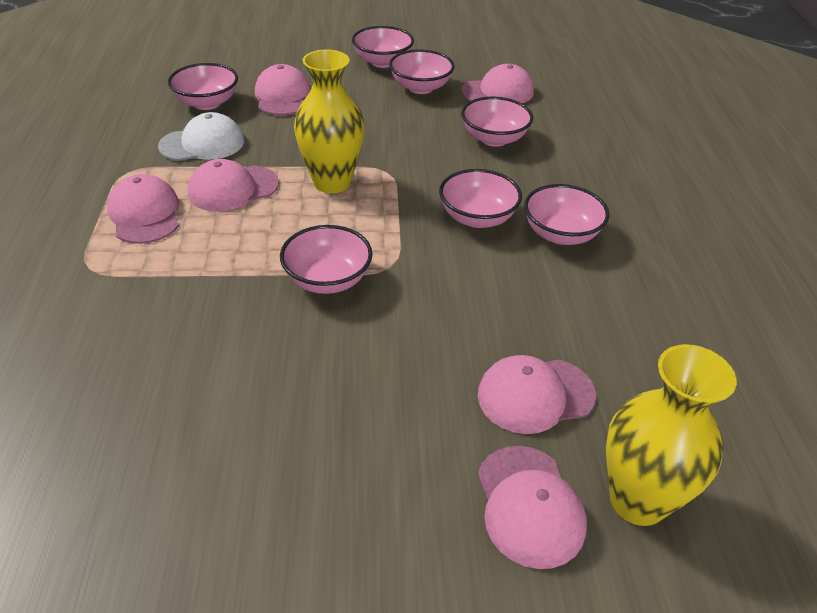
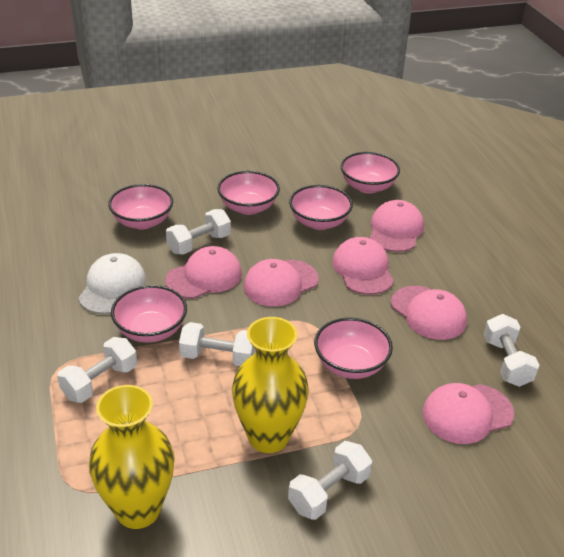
pink bowl: 7 -> 6
white dumbbell: 0 -> 5

